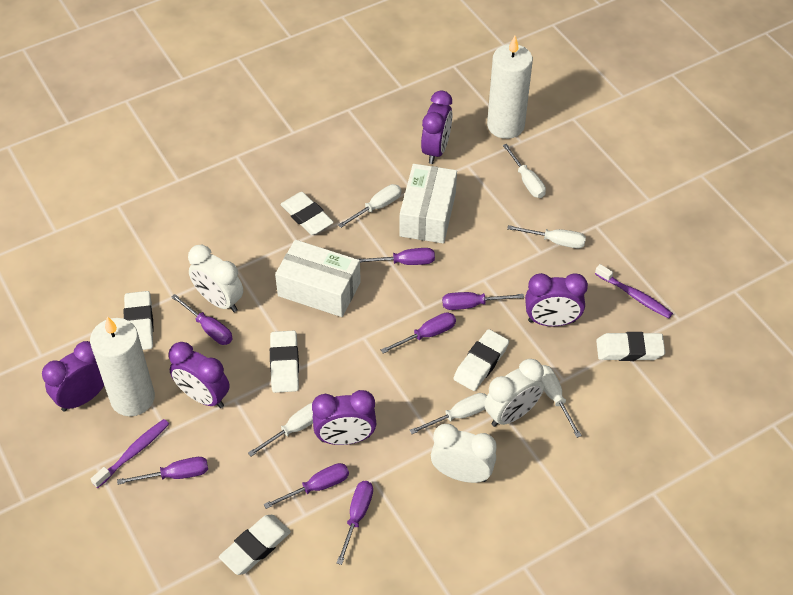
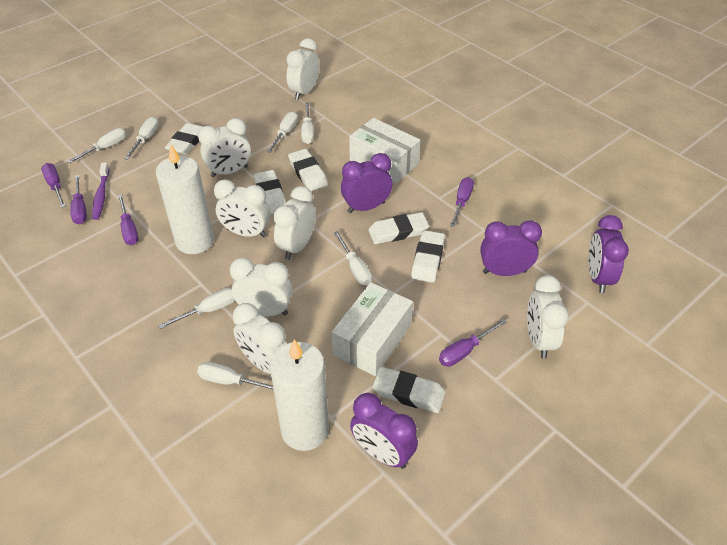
purple clock: 5 -> 4
purple screwdriver: 7 -> 5
purple toothbrush: 2 -> 1
white clock: 3 -> 7
white screwdriver: 6 -> 7

